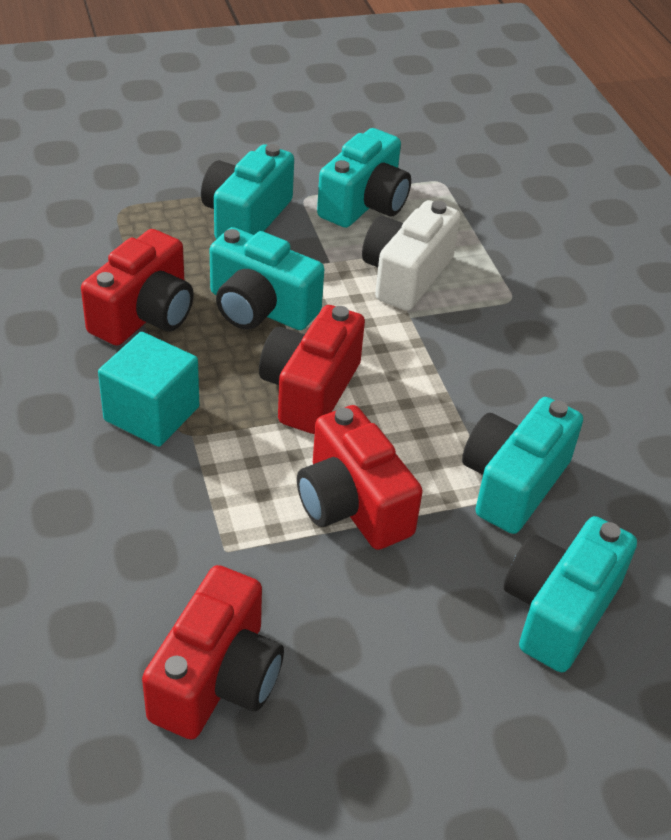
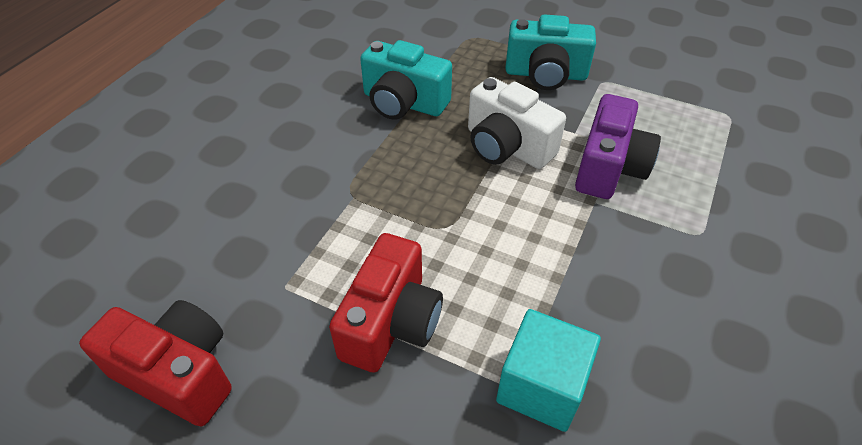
purple camera: 0 -> 1
red camera: 4 -> 2
turquoise camera: 5 -> 2

